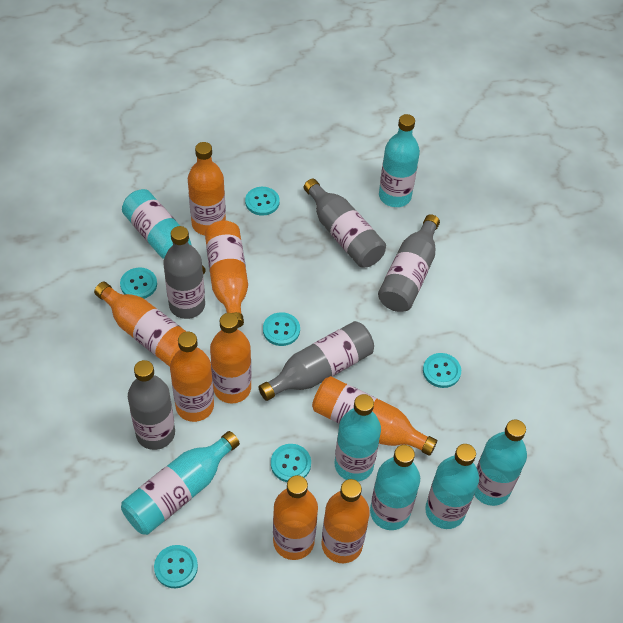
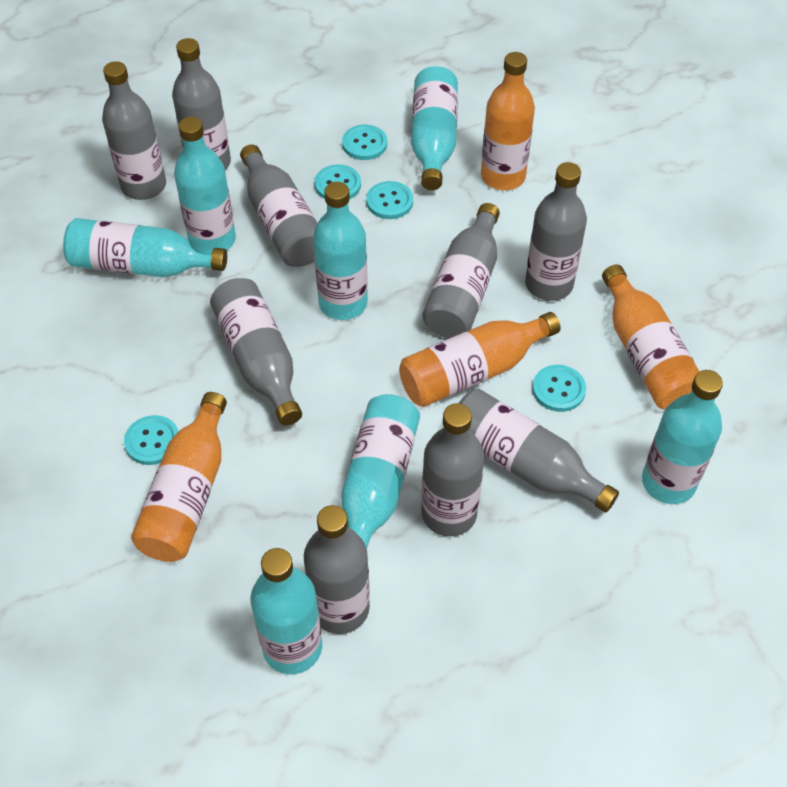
grey bottle: 5 -> 9
orange bottle: 8 -> 4
turquoise button: 6 -> 5

